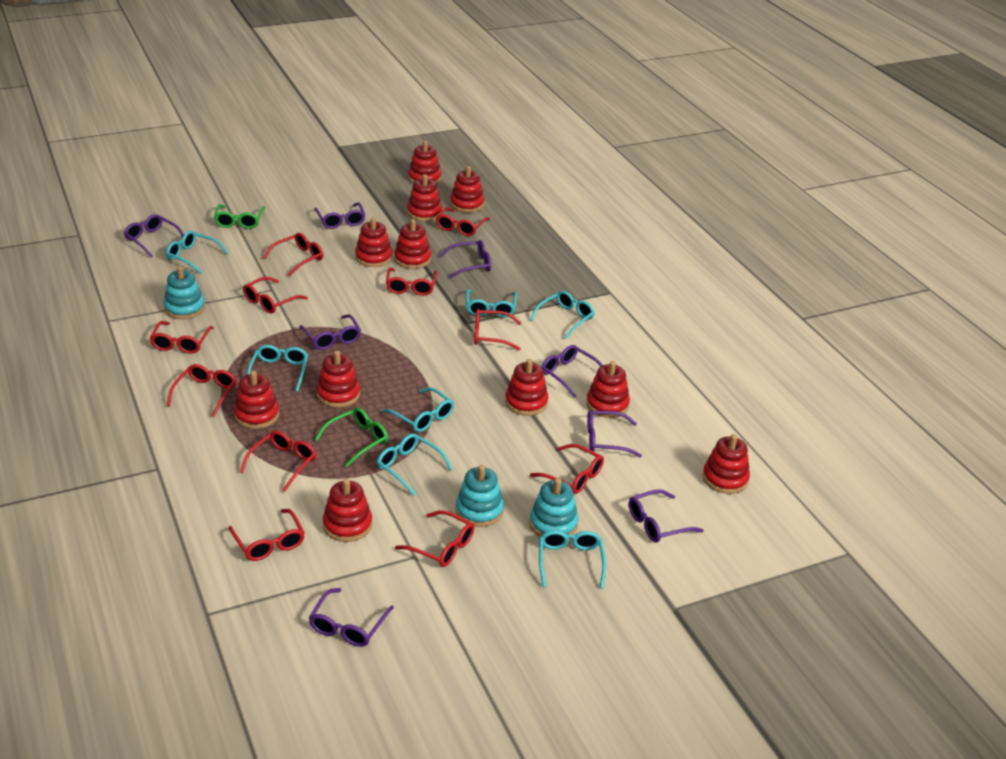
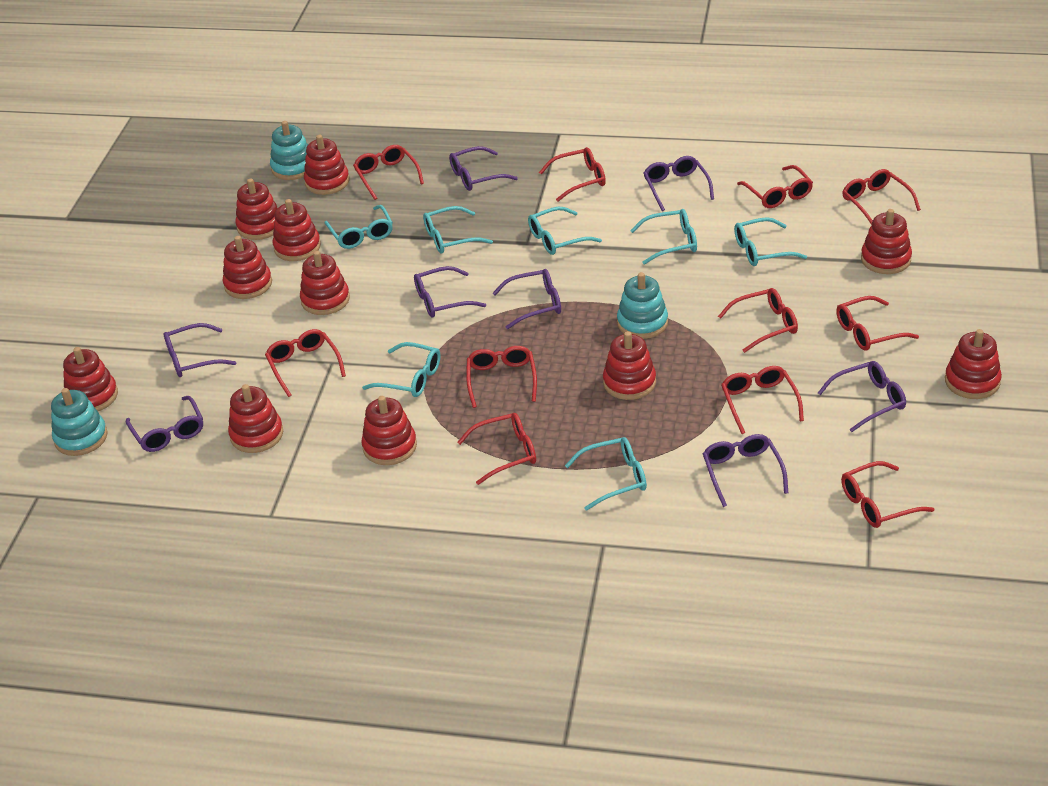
green glasses: 2 -> 0

